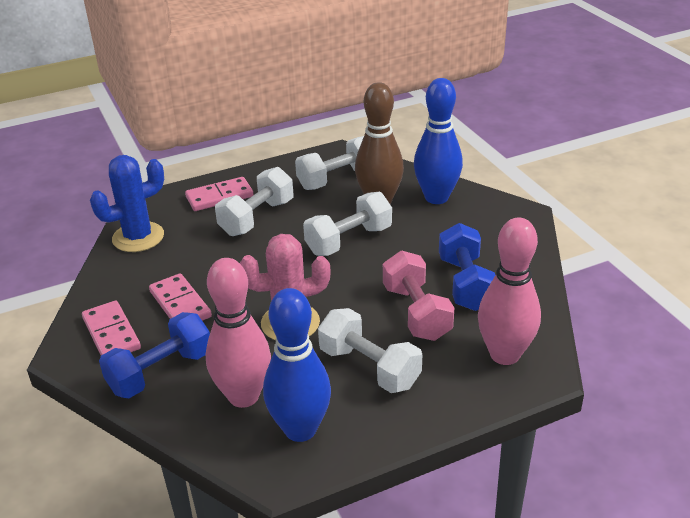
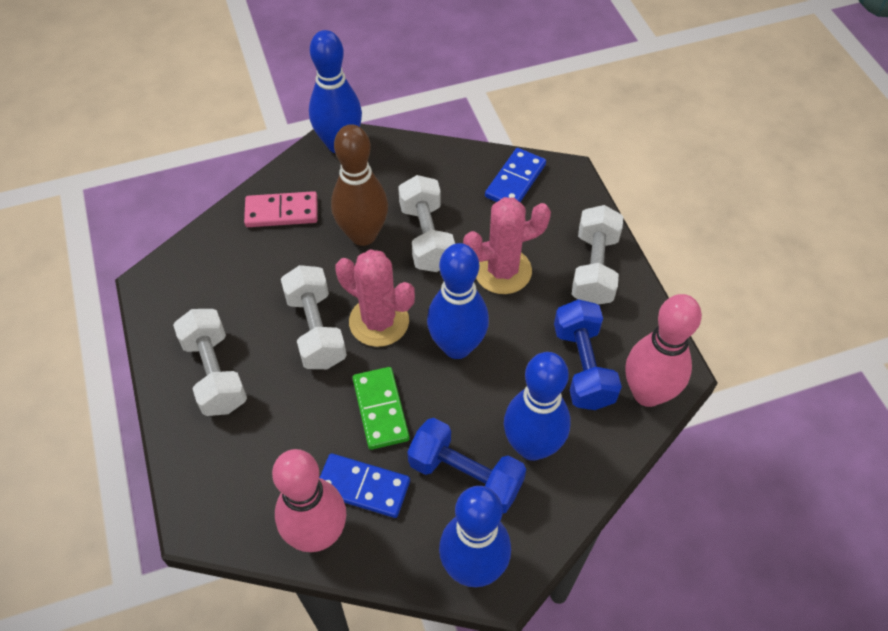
blue bowling pin: 2 -> 4
blue cactus: 1 -> 0
blue domino: 0 -> 2
green domino: 0 -> 1
pink cactus: 1 -> 2
pink domino: 3 -> 1
pink dumbbell: 1 -> 0

